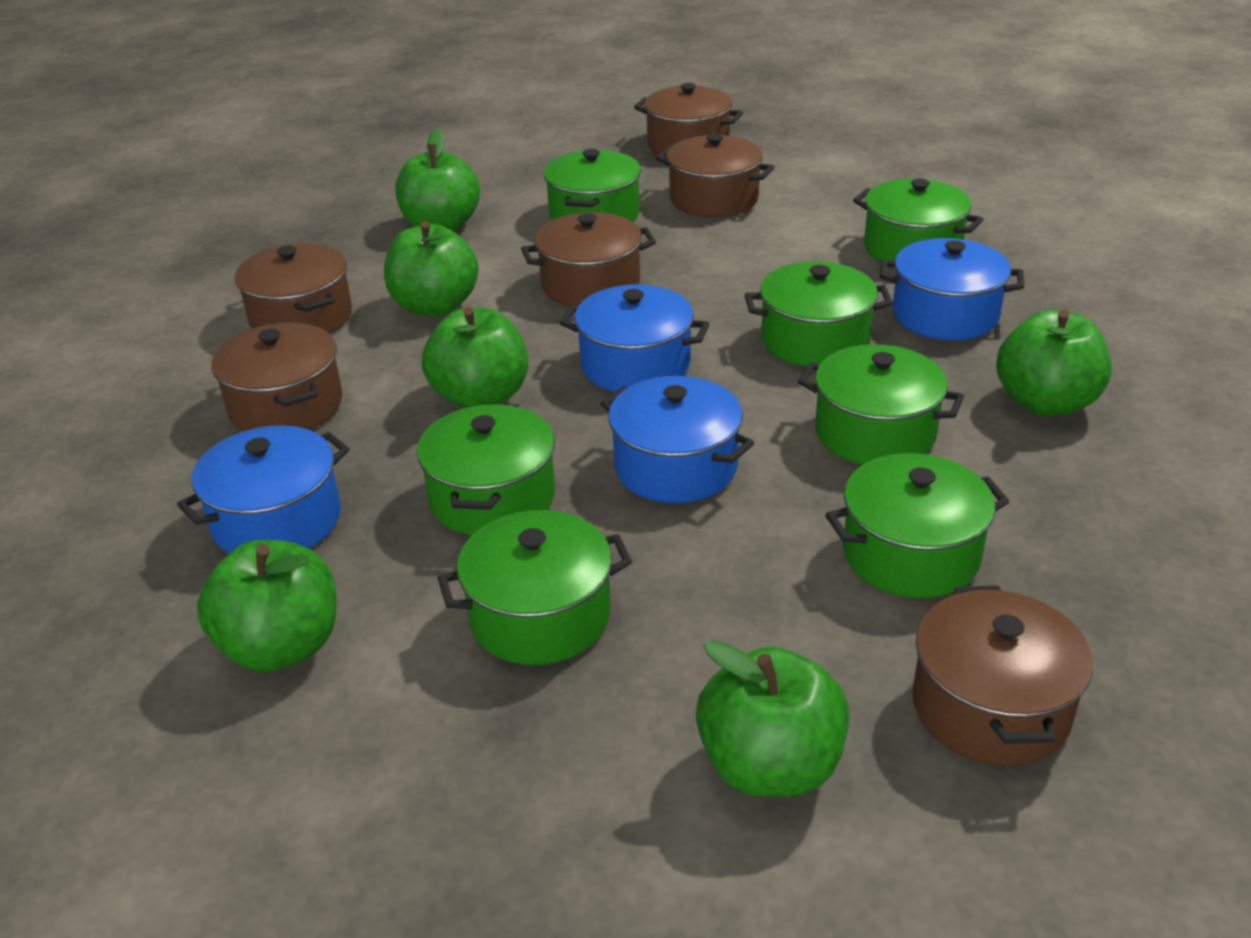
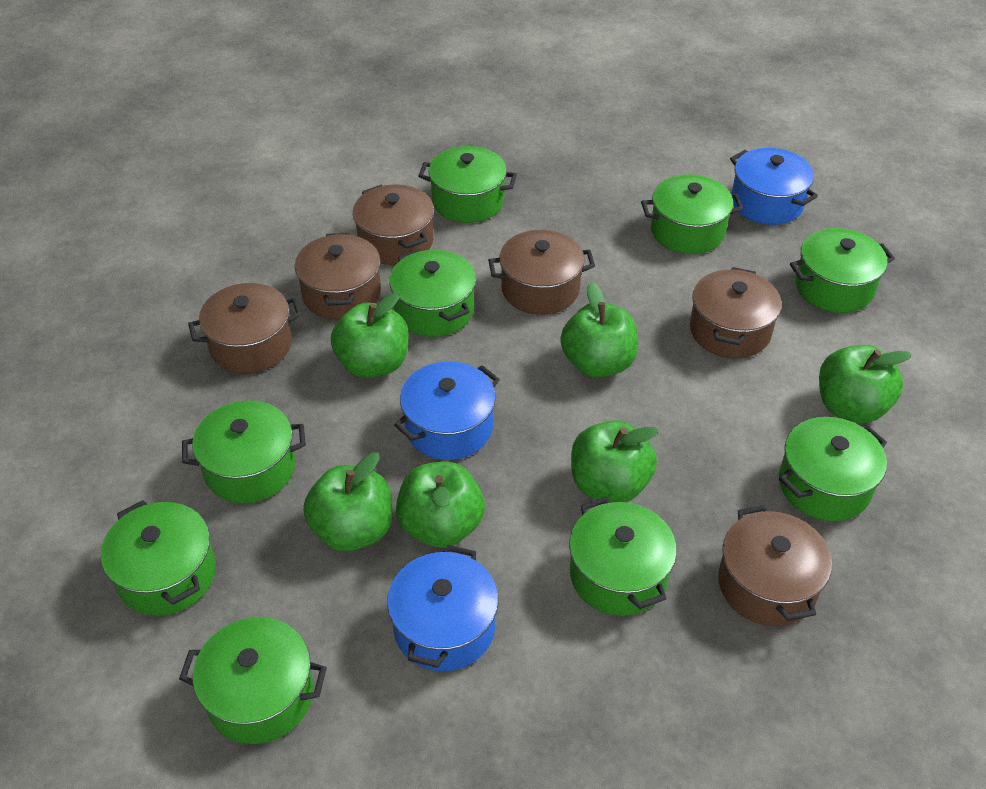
blue pot: 4 -> 3
green pot: 7 -> 9

